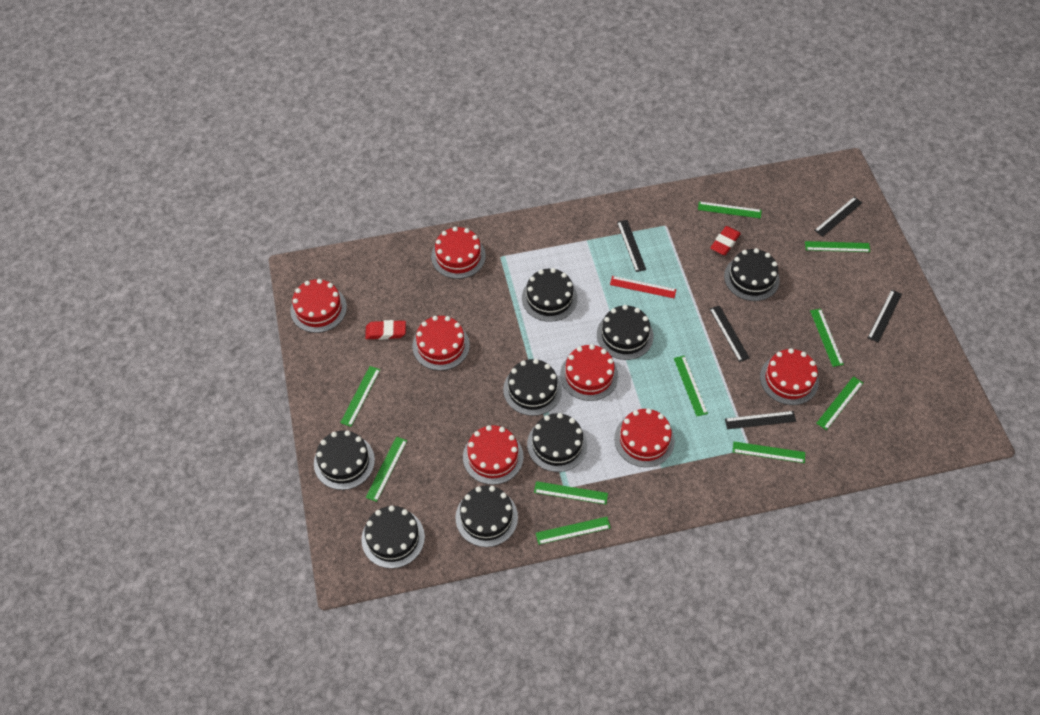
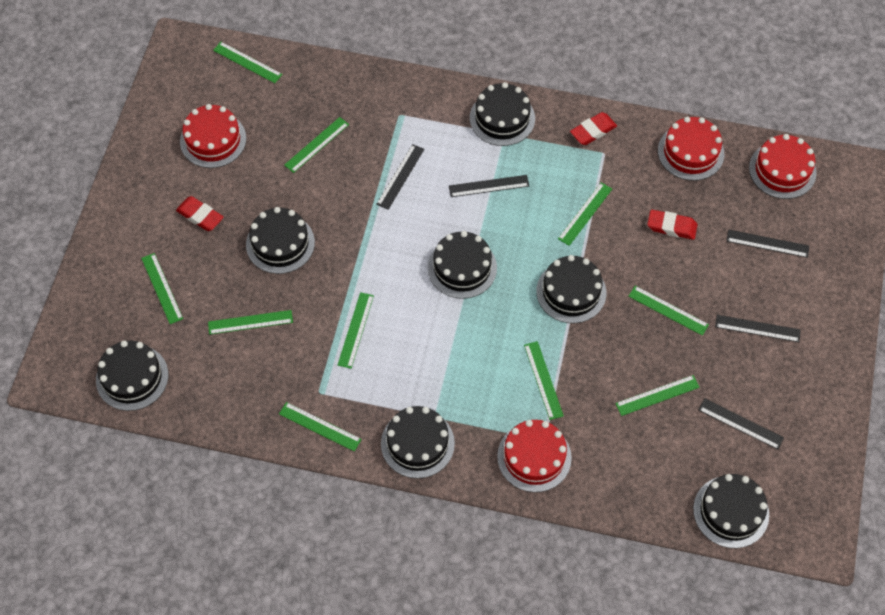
black cake: 8 -> 7
red cake: 7 -> 4
red eraser: 2 -> 3
red ruler: 1 -> 0

